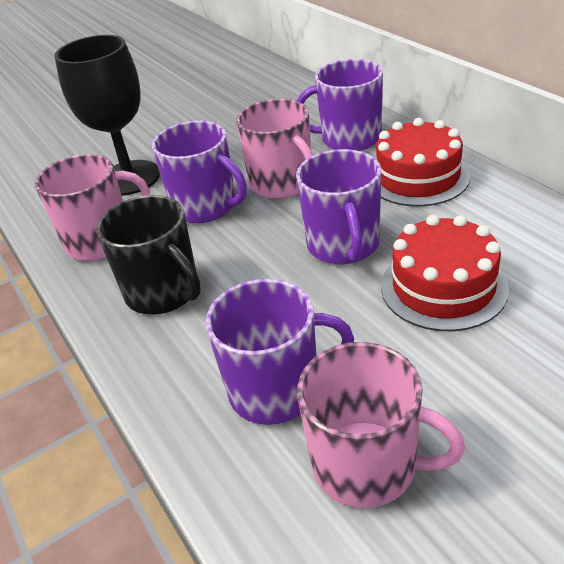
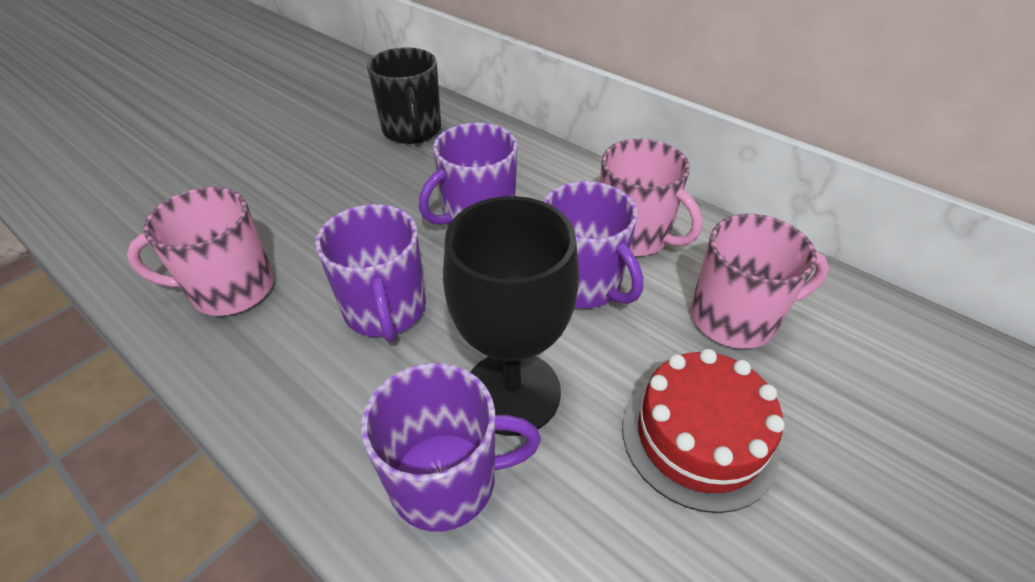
red cake: 2 -> 1

